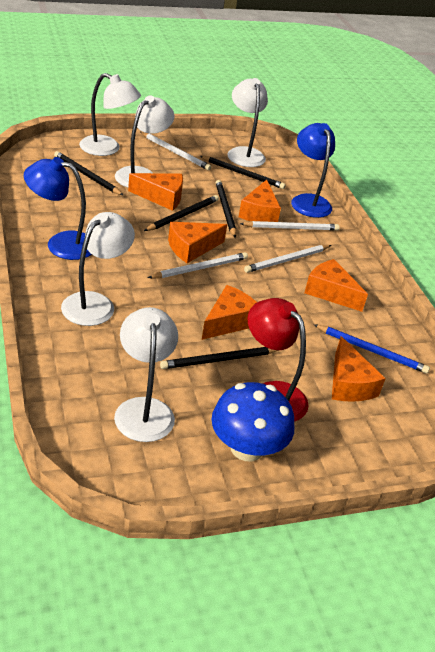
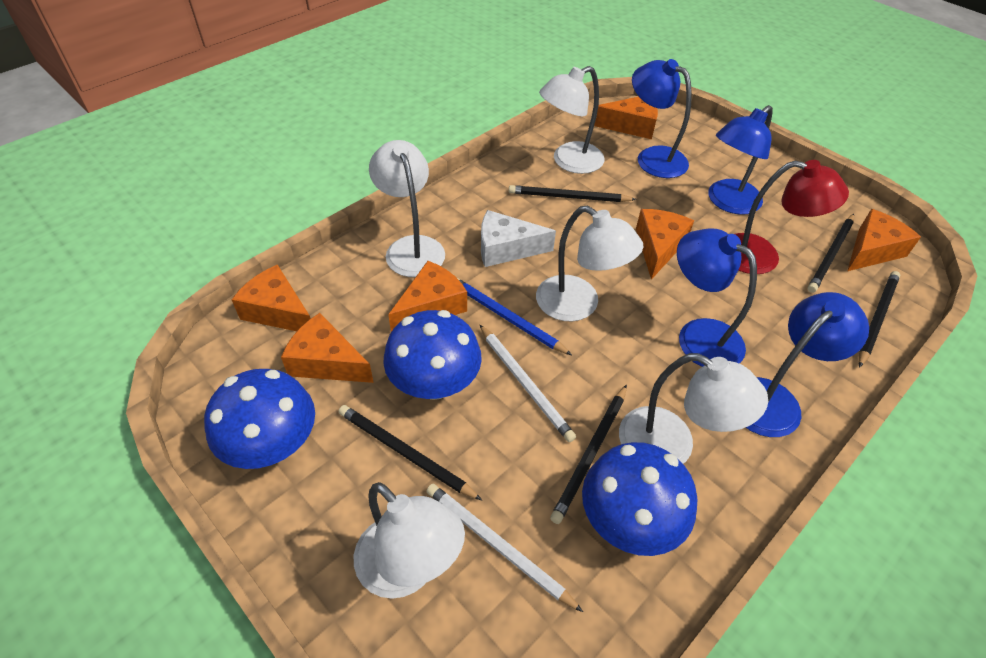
blue lamp: 2 -> 4
blue mushroom: 1 -> 3
white cheese: 0 -> 1
white pencil: 4 -> 2

